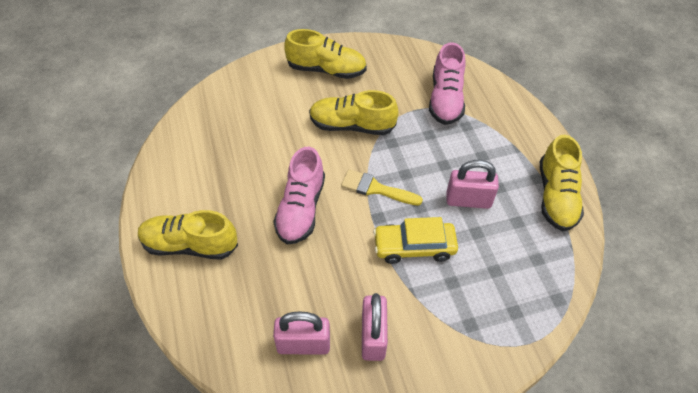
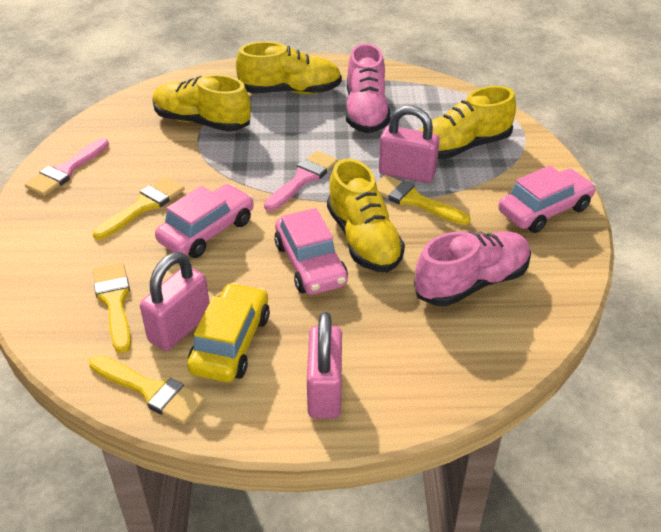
pink brush: 0 -> 2
pink car: 0 -> 3
yellow brush: 1 -> 4

